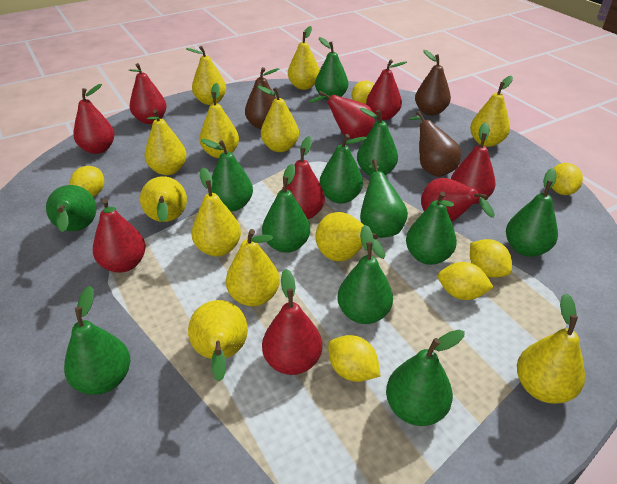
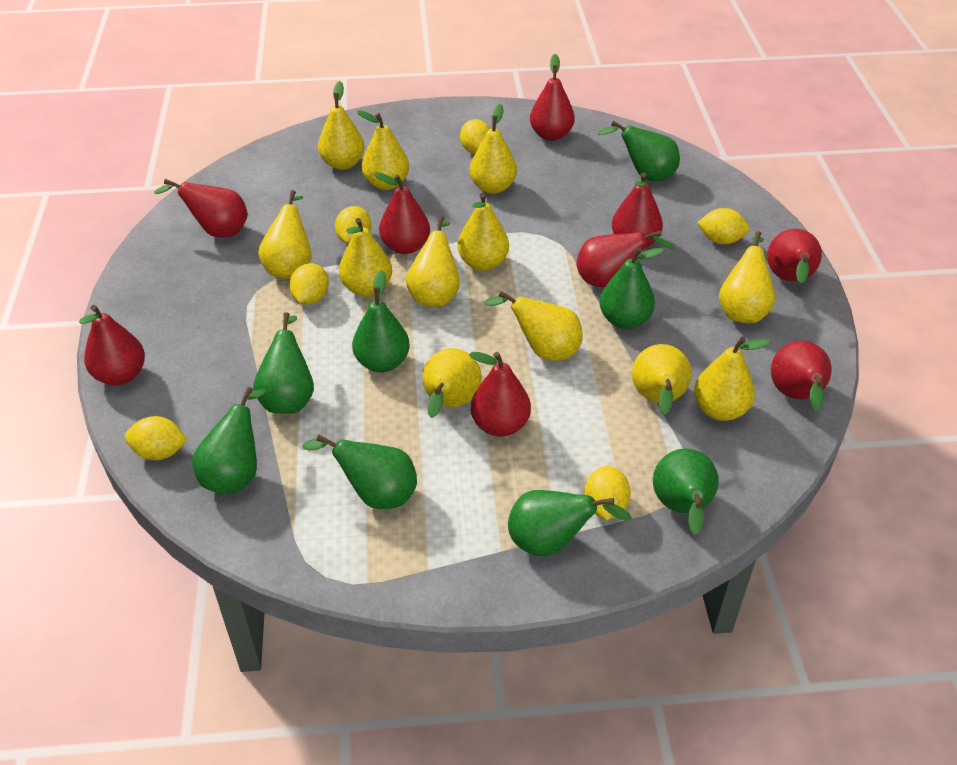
brown pear: 3 -> 0
green pear: 12 -> 8

